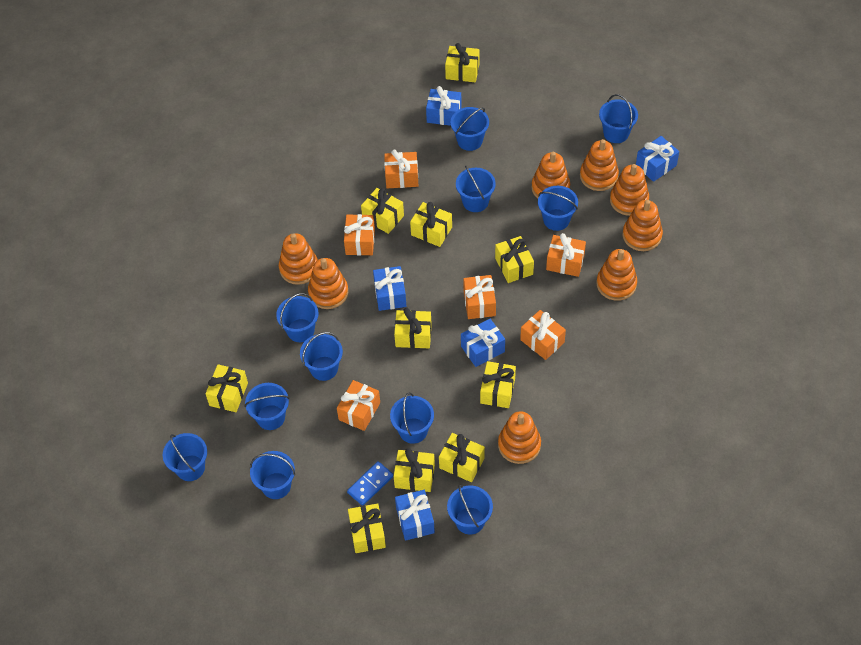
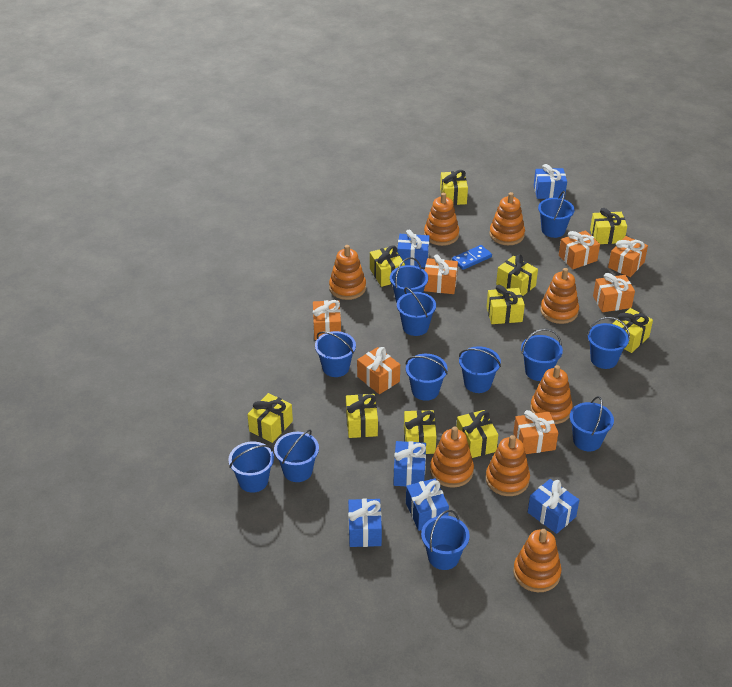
blue bucket: 11 -> 12
blue gift: 5 -> 6
orange gift: 6 -> 7

